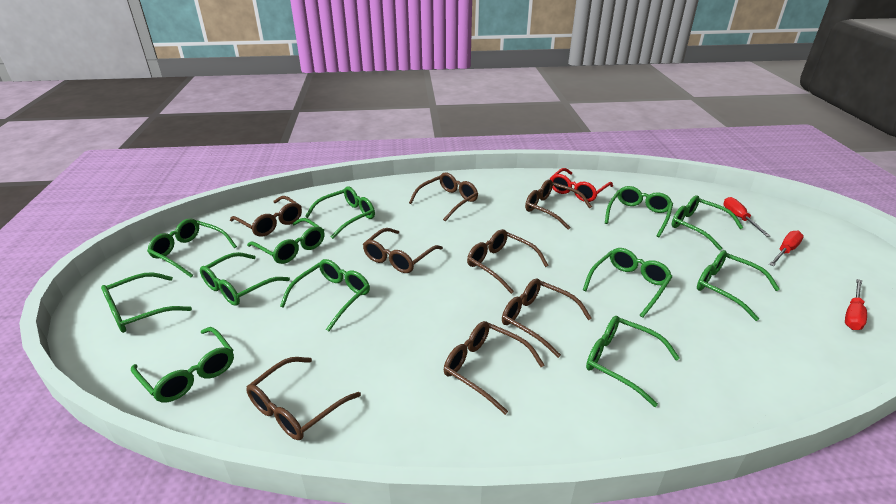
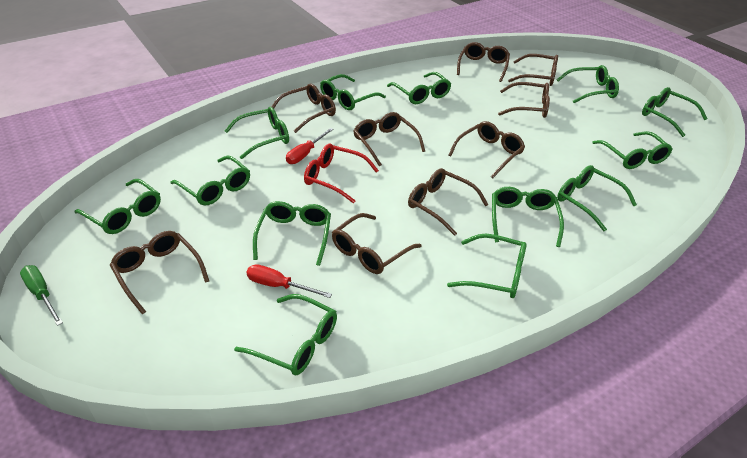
brown glasses: 8 -> 9
green glasses: 12 -> 13
green screwdriver: 0 -> 1
red screwdriver: 3 -> 2

